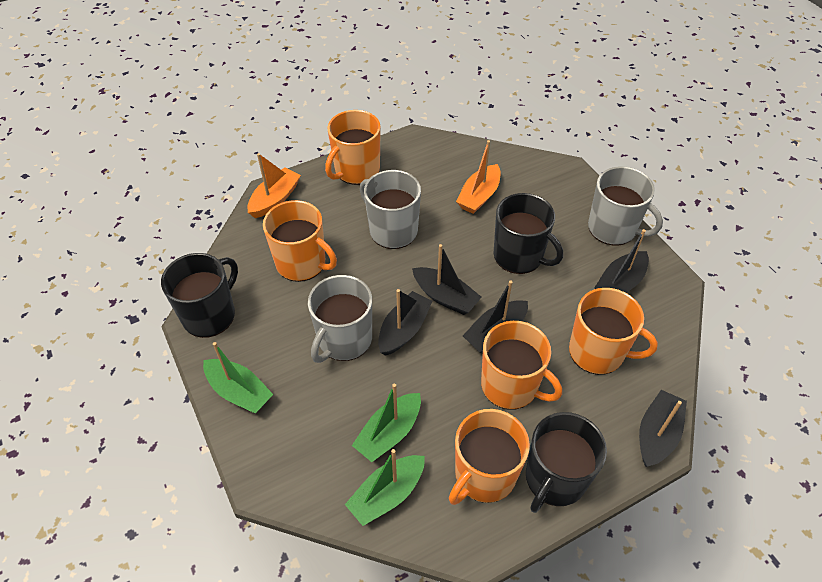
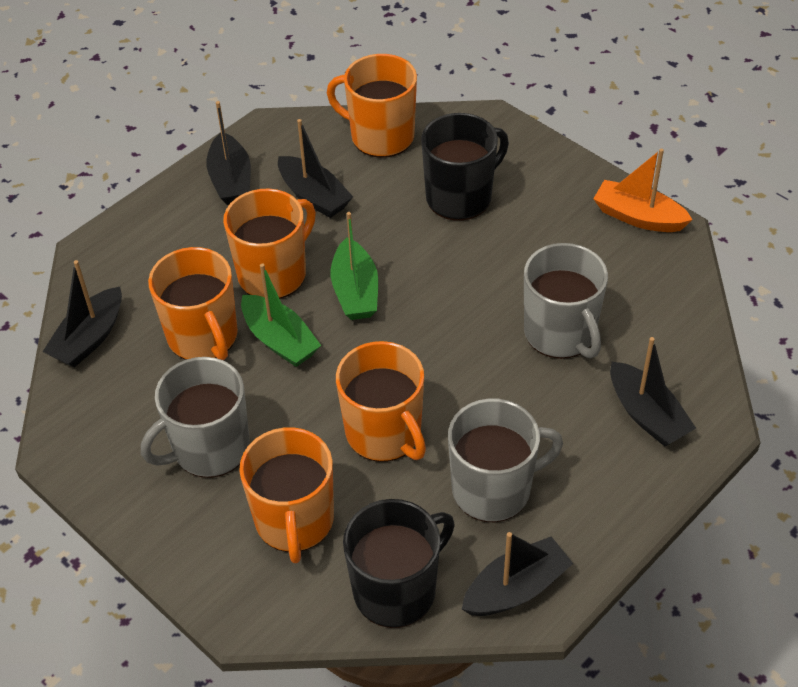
black mug: 3 -> 2
green boat: 3 -> 2
orange boat: 2 -> 1

